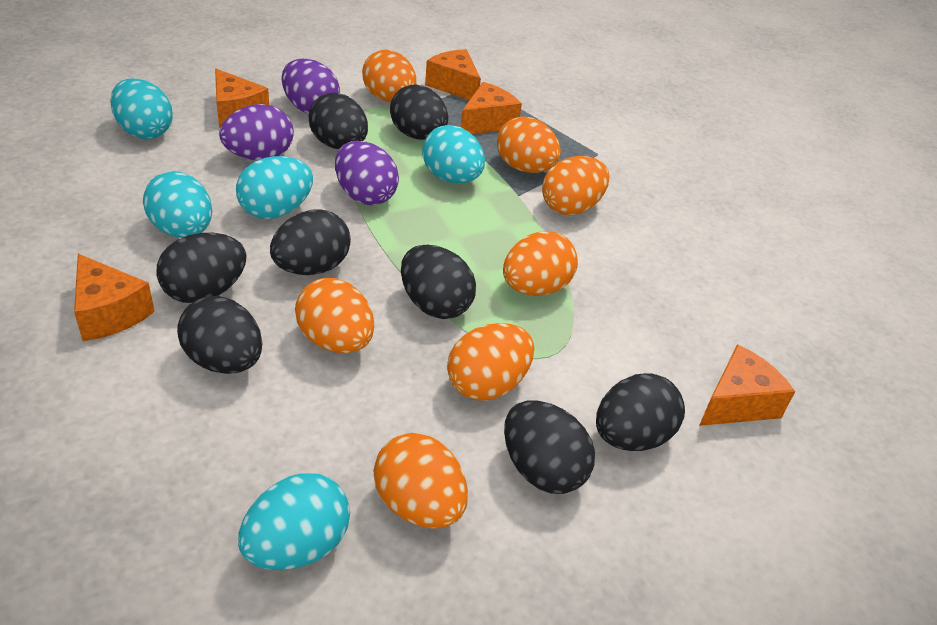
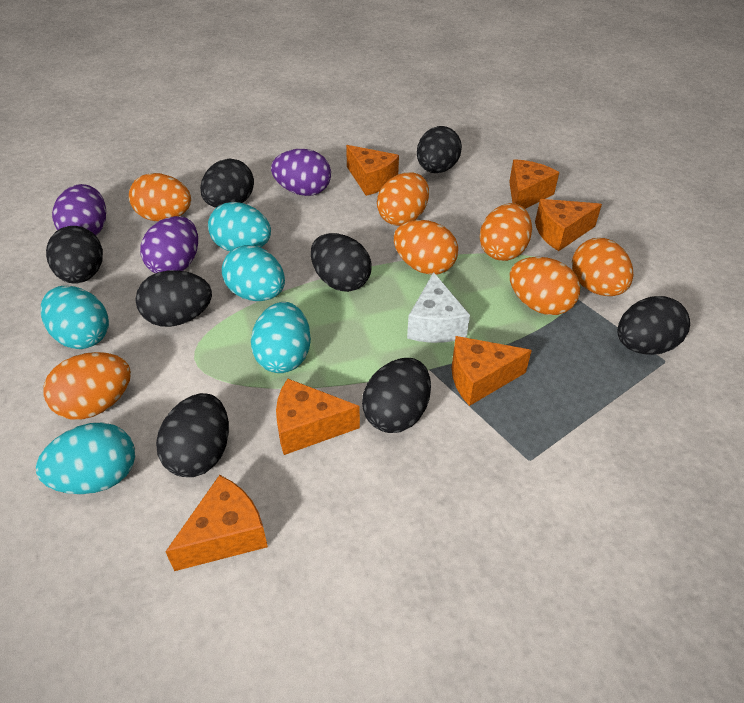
orange cheese: 5 -> 6
white cheese: 0 -> 1

